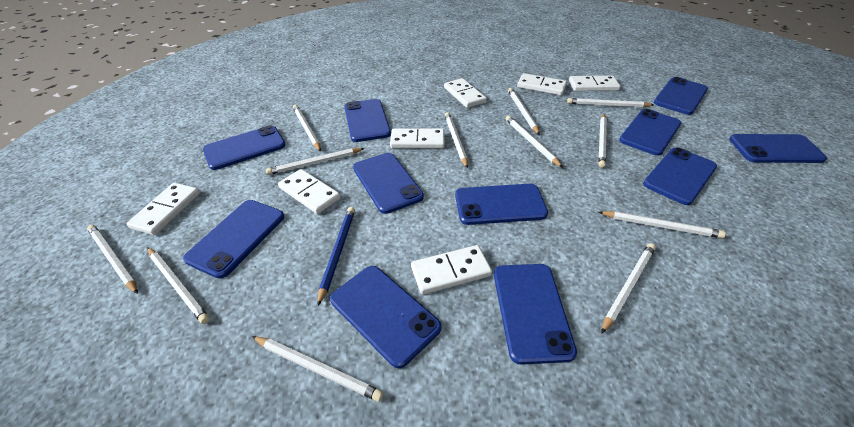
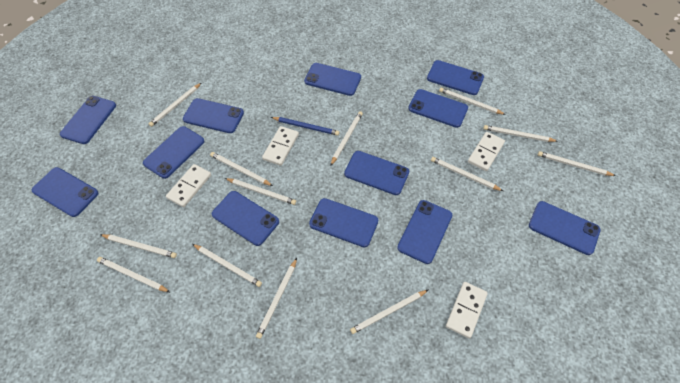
blue phone: 11 -> 12
white domino: 7 -> 4
white pencil: 12 -> 13

